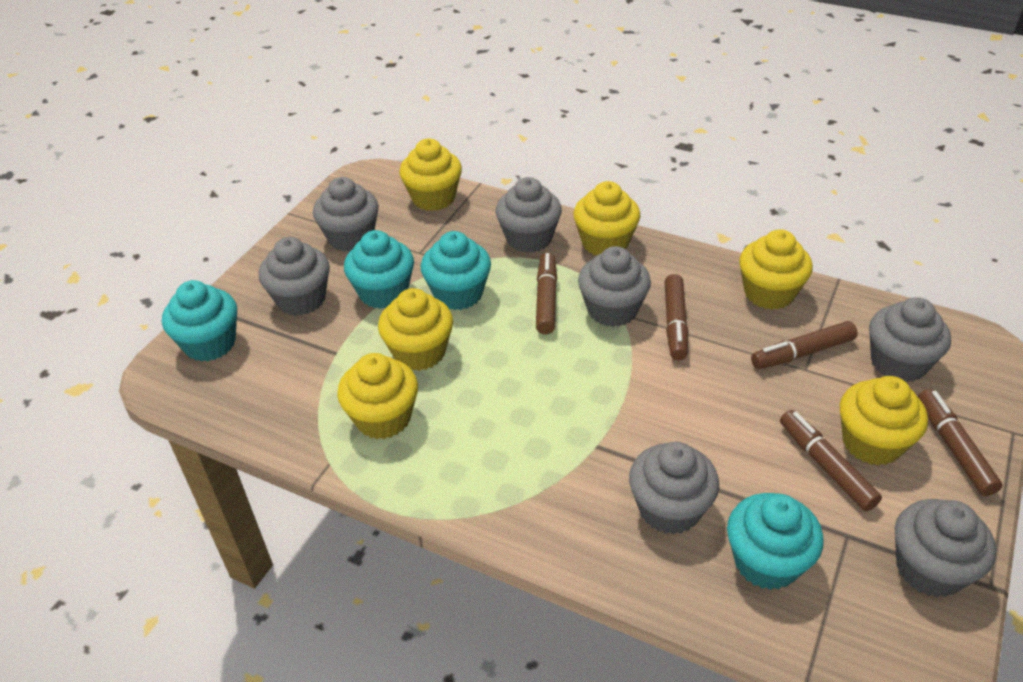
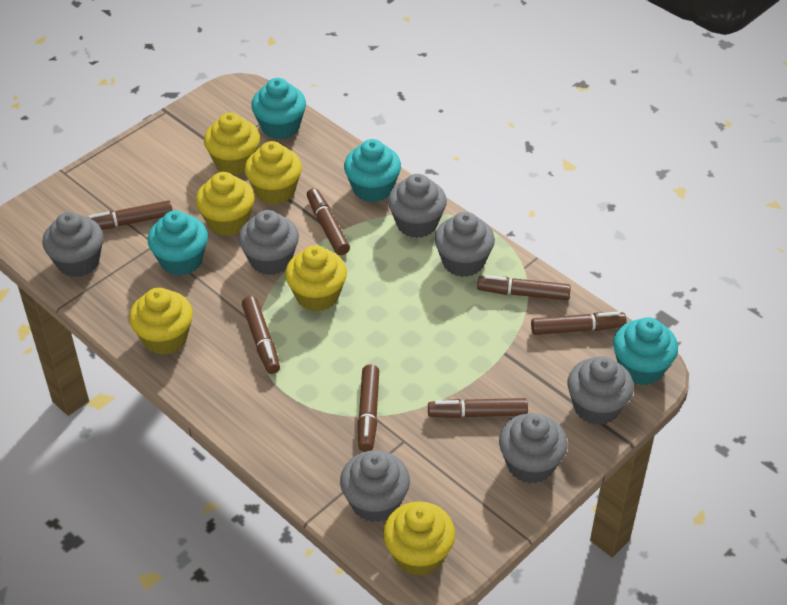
brown marker: 5 -> 7

